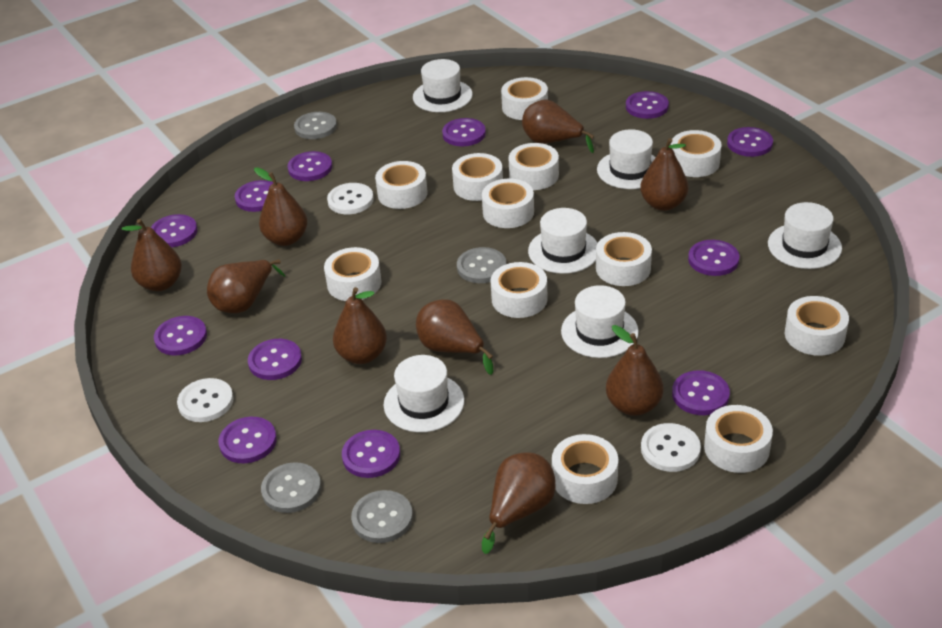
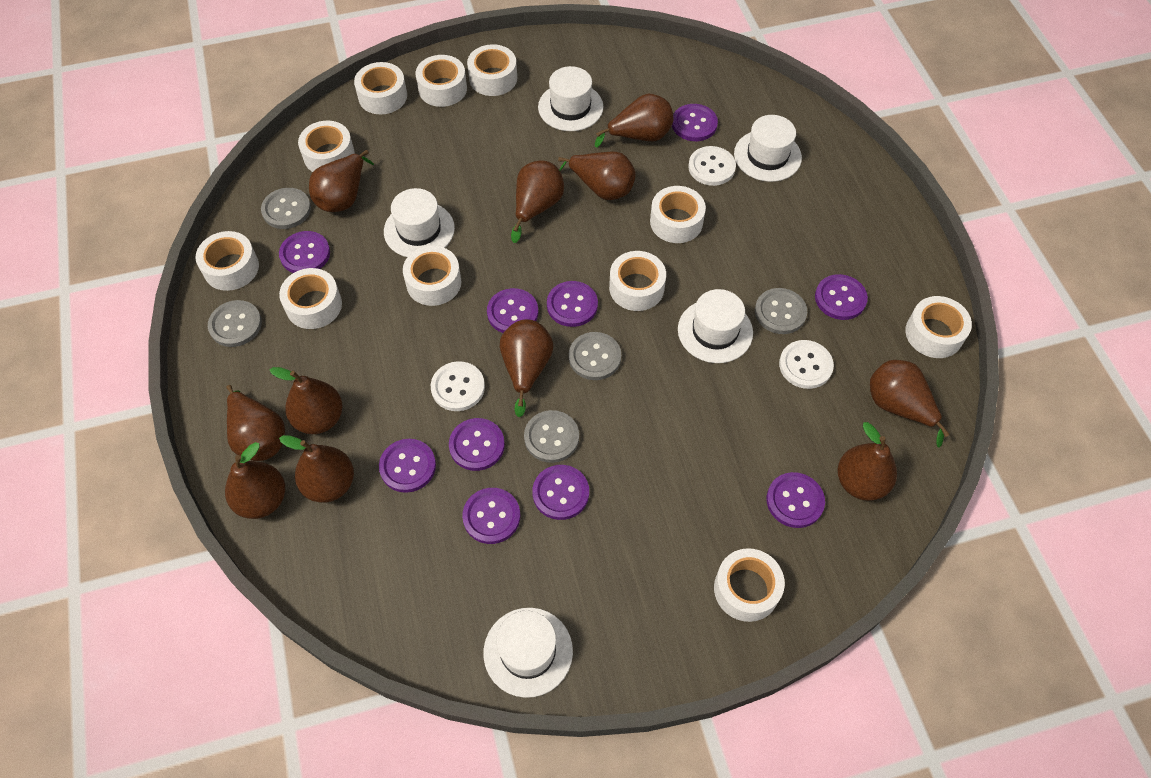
brown pear: 9 -> 11
grey button: 4 -> 5
purple button: 12 -> 10
white hat: 6 -> 5
white tape: 12 -> 11

